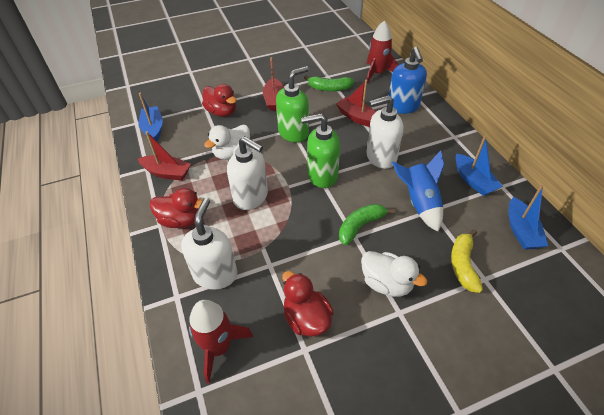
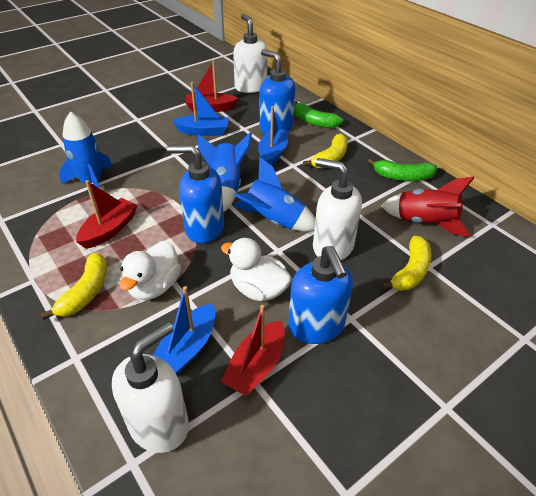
blue rocket: 1 -> 3
blue soap dispenser: 1 -> 3
green soap dispenser: 2 -> 0
red duck: 3 -> 0
red rocket: 2 -> 1
yellow banana: 1 -> 3

